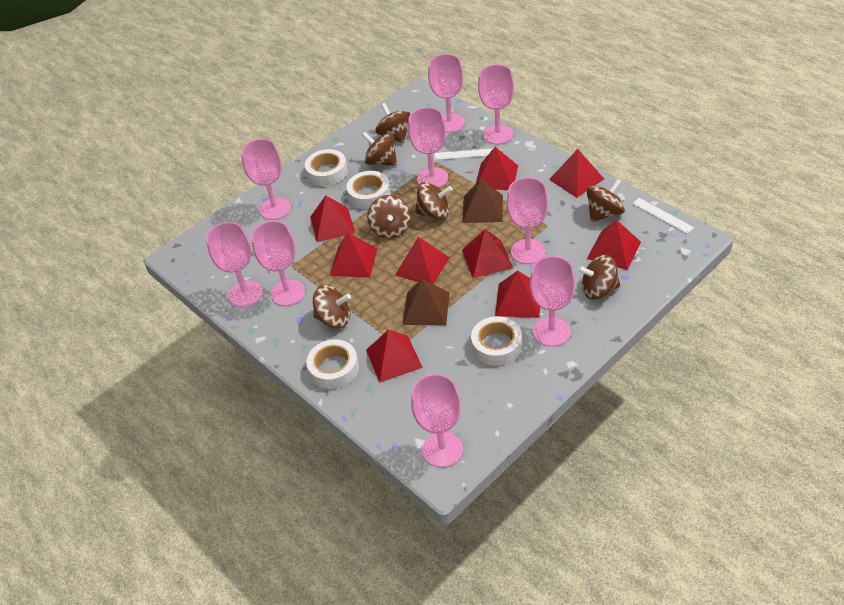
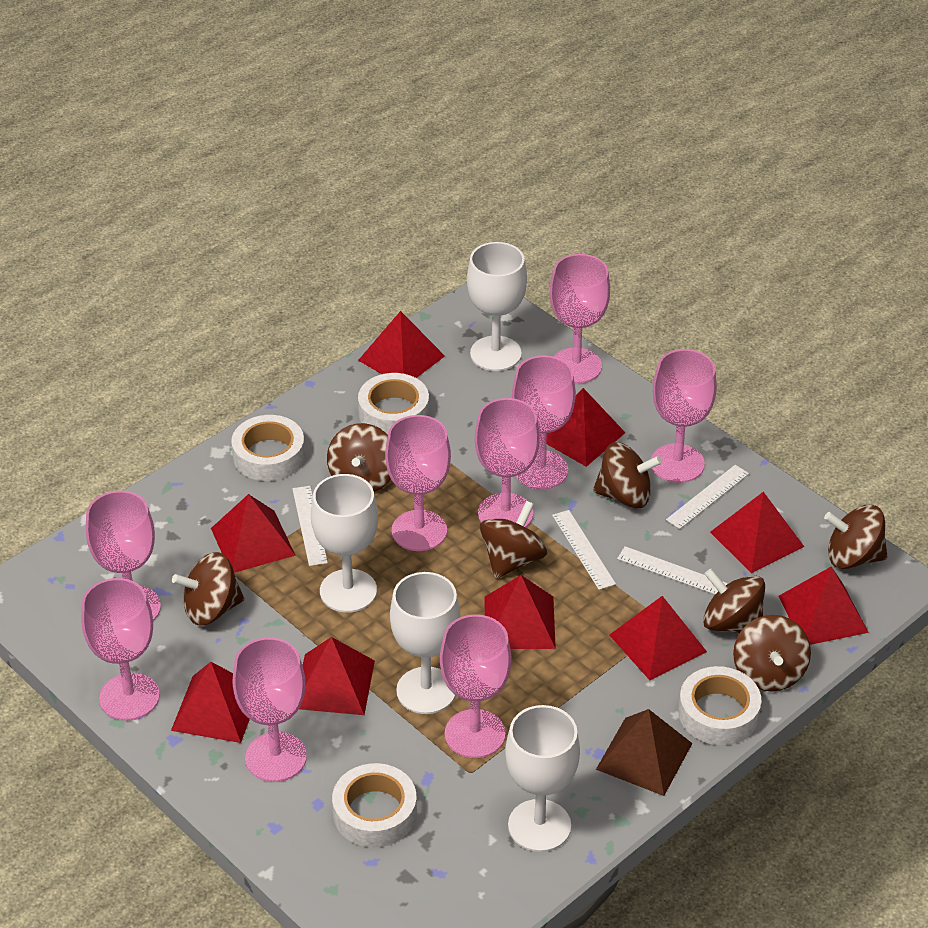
brown pyramid: 2 -> 1
white goblet: 0 -> 4
white ruler: 2 -> 4

